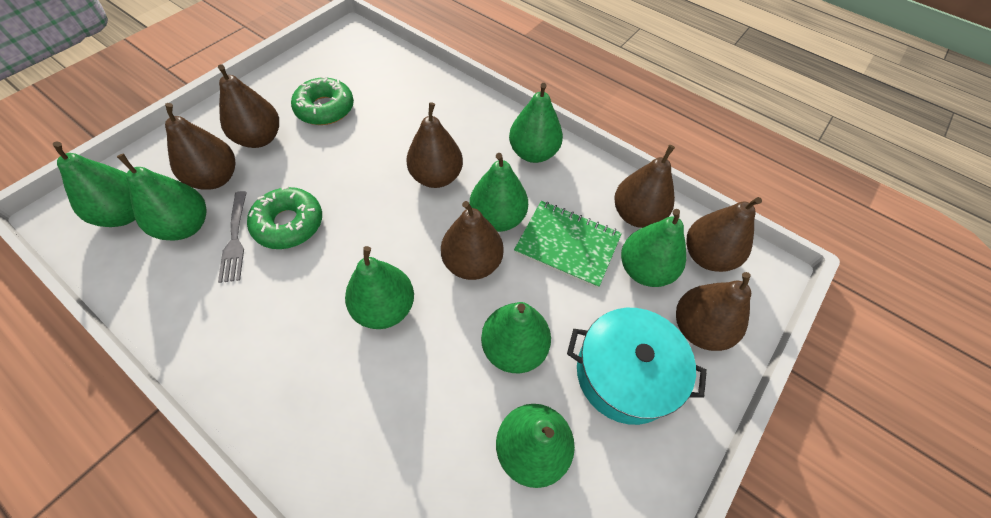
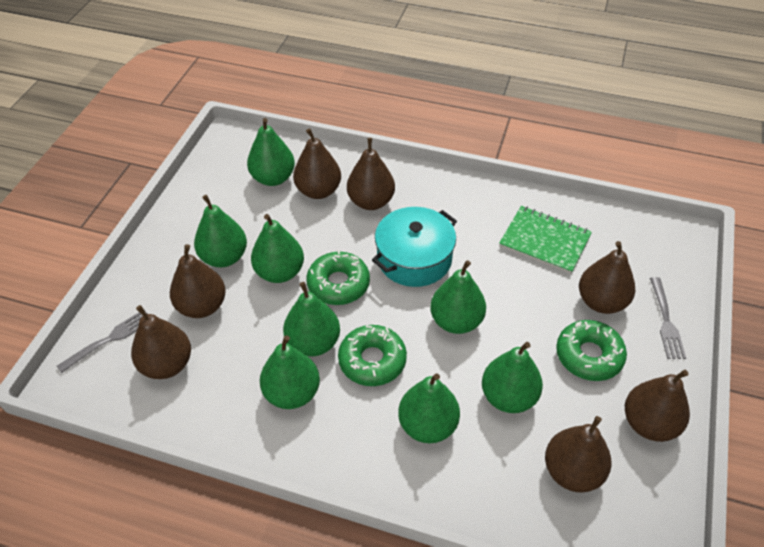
green donut: 2 -> 3
grey fork: 1 -> 2

